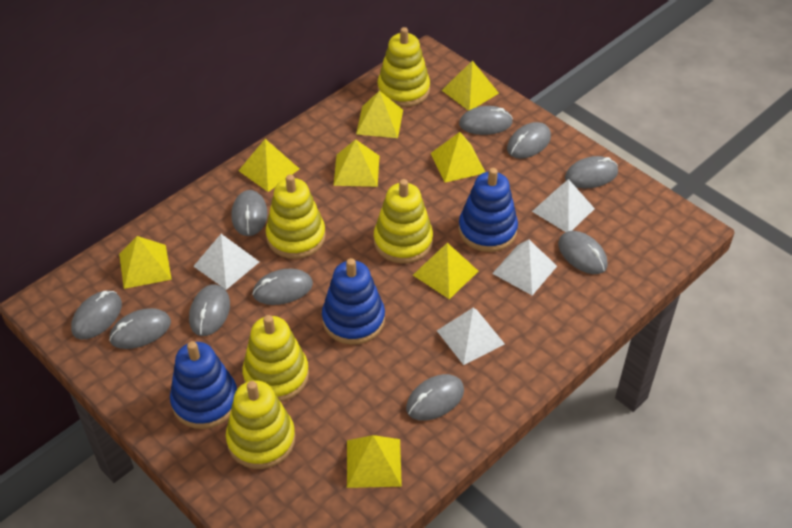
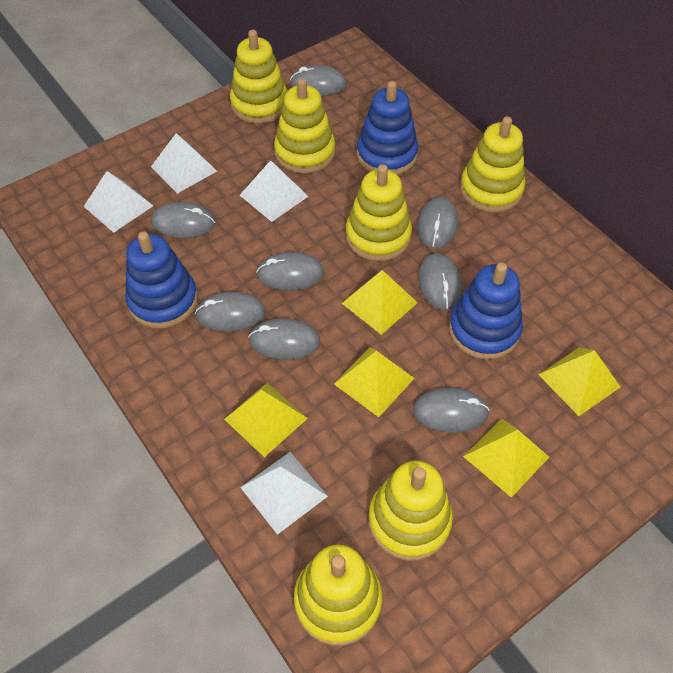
grey mouse: 10 -> 8
yellow pyramid: 8 -> 5
yellow stacking toy: 5 -> 6

